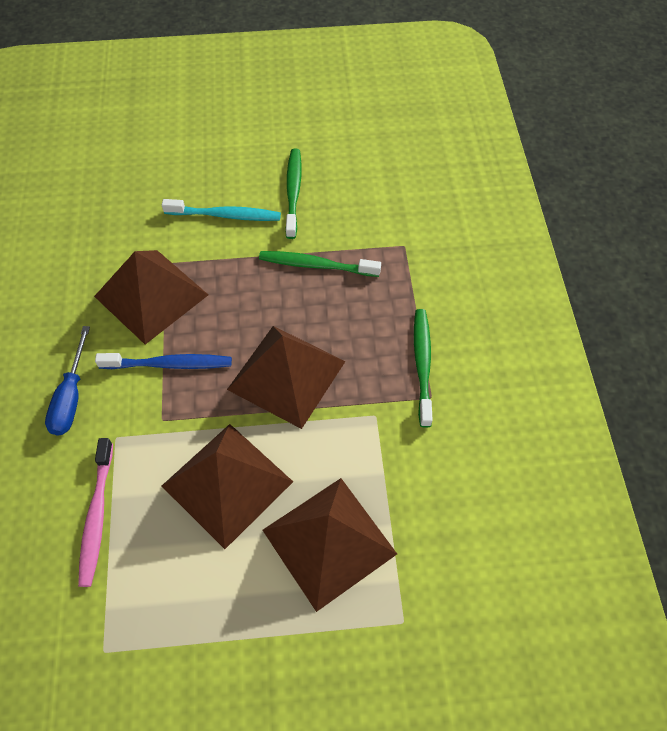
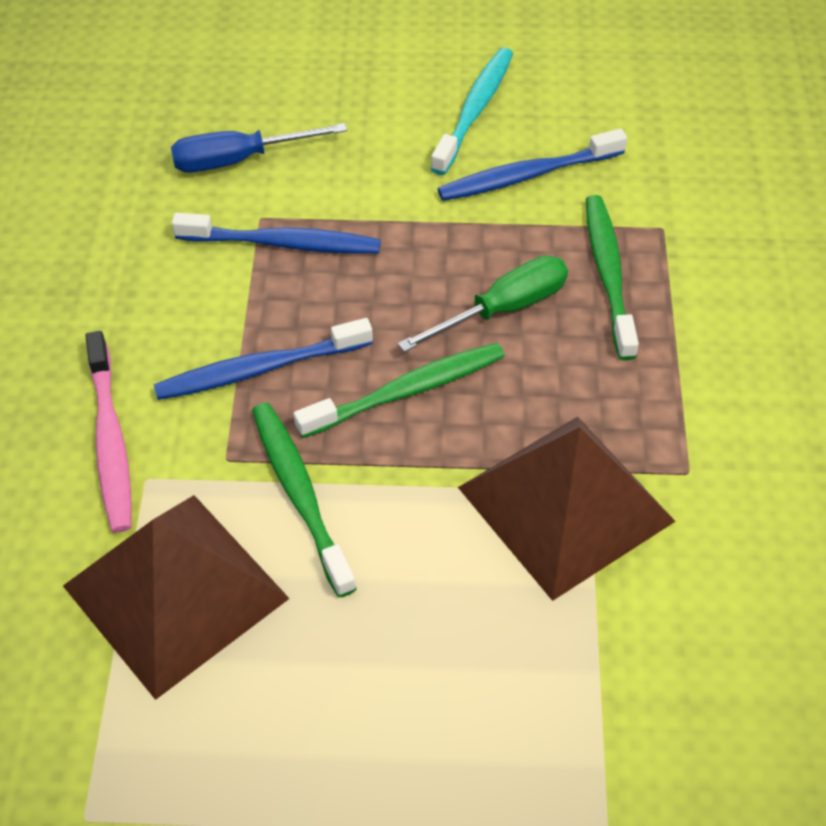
blue toothbrush: 1 -> 3
brown pyramid: 4 -> 2
green screwdriver: 0 -> 1

